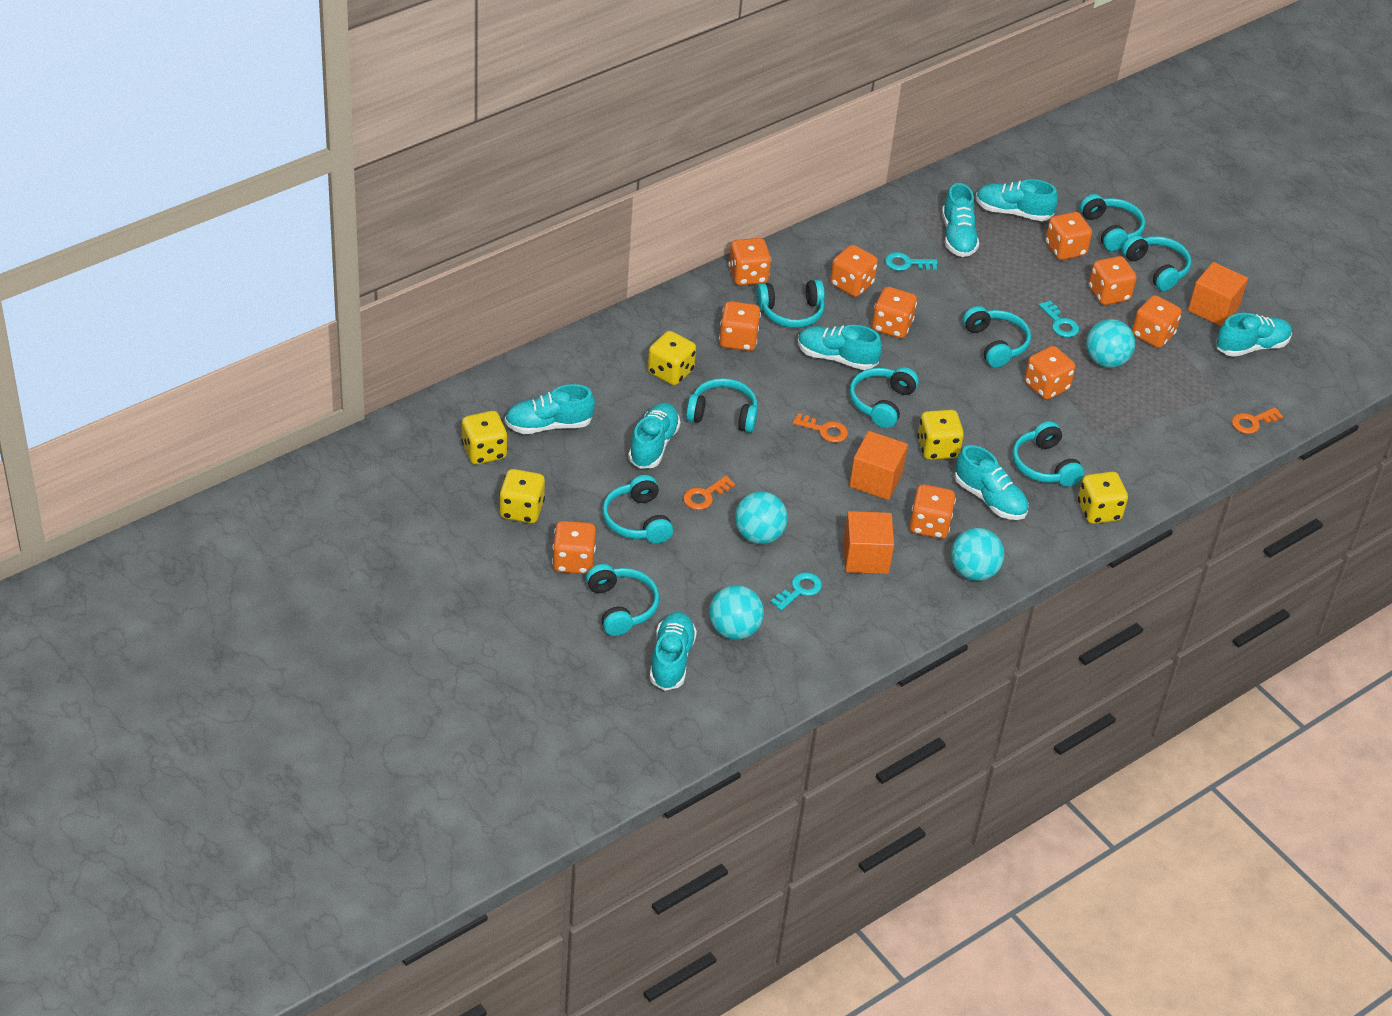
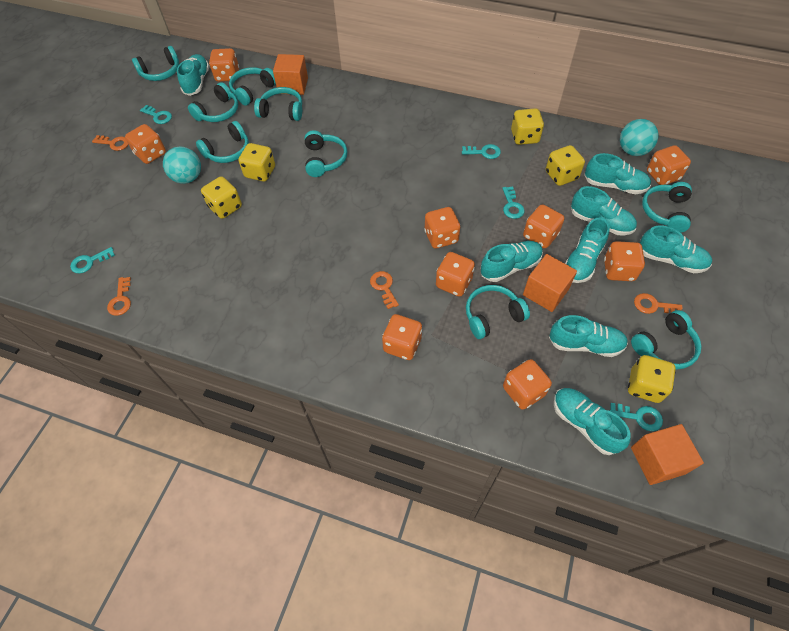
orange dice: 10 -> 9
orange key: 3 -> 4
turquoise ball: 4 -> 2
turquoise key: 3 -> 5

